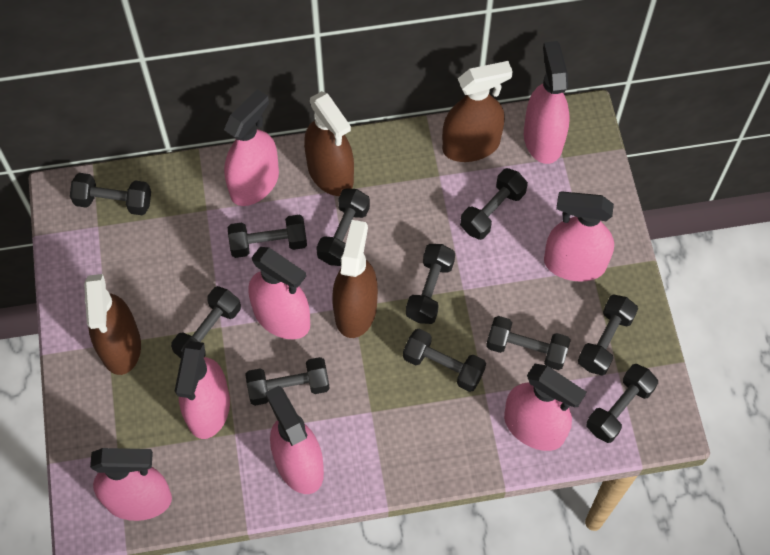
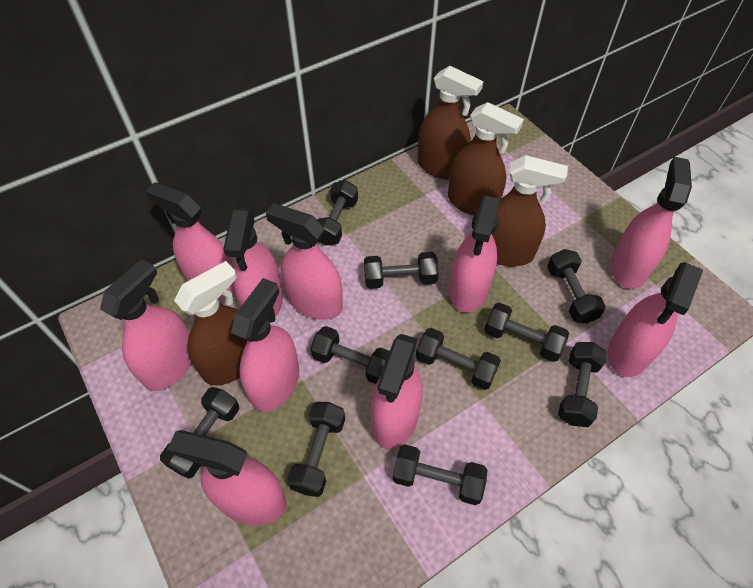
black dumbbell: 11 -> 10
pink spray bottle: 8 -> 10

